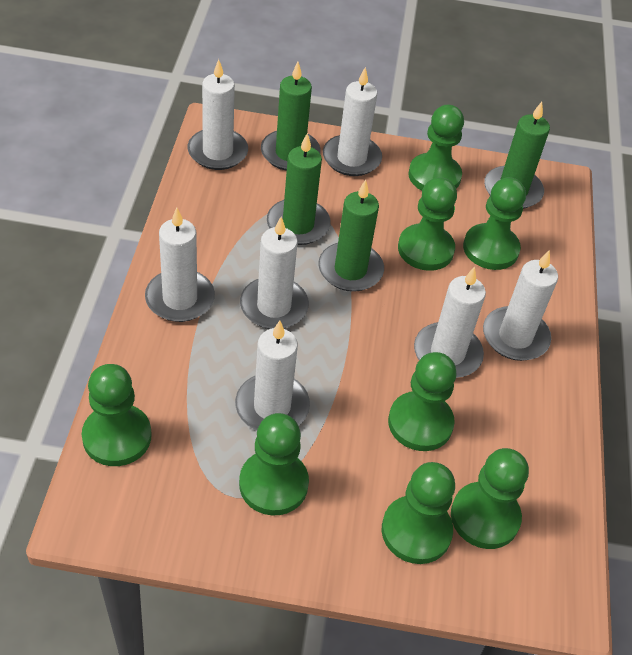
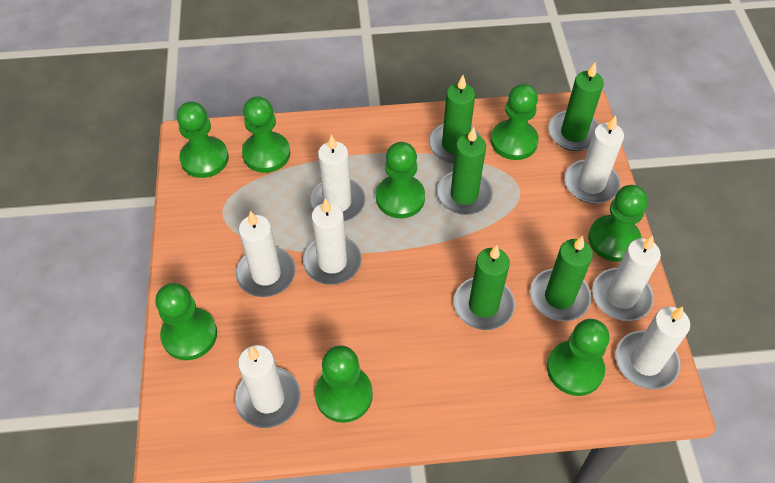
green candle: 4 -> 5

